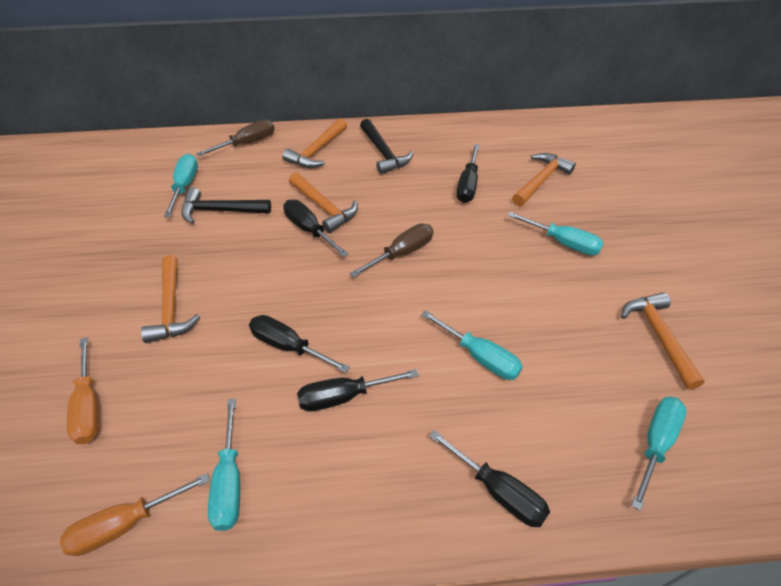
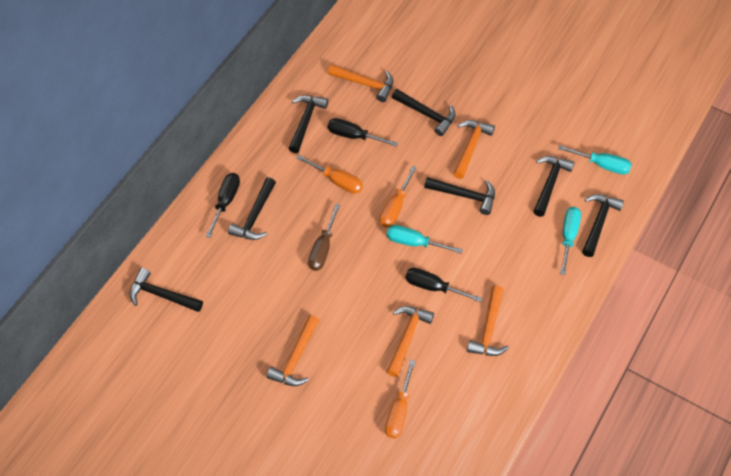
black hammer: 2 -> 7
black screwdriver: 5 -> 3
brown screwdriver: 2 -> 1
orange screwdriver: 2 -> 3
turquoise screwdriver: 5 -> 3

